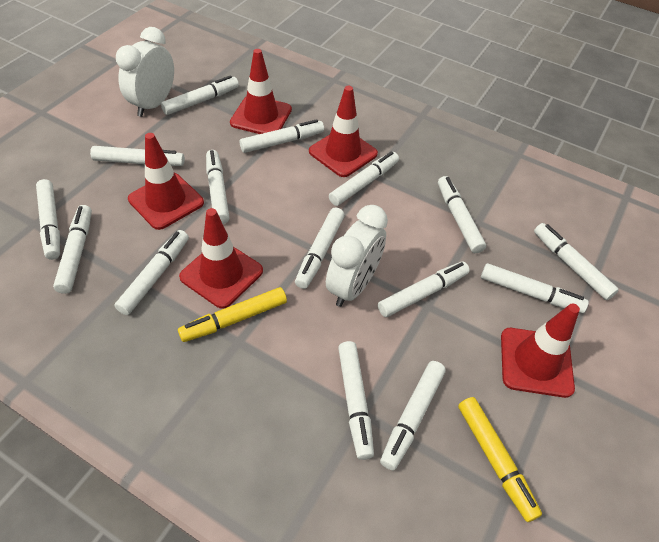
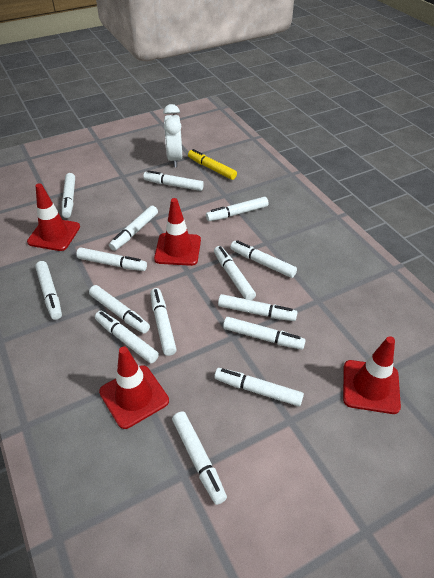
red traffic cone: 5 -> 4
white clock: 2 -> 1
yellow marker: 2 -> 1

